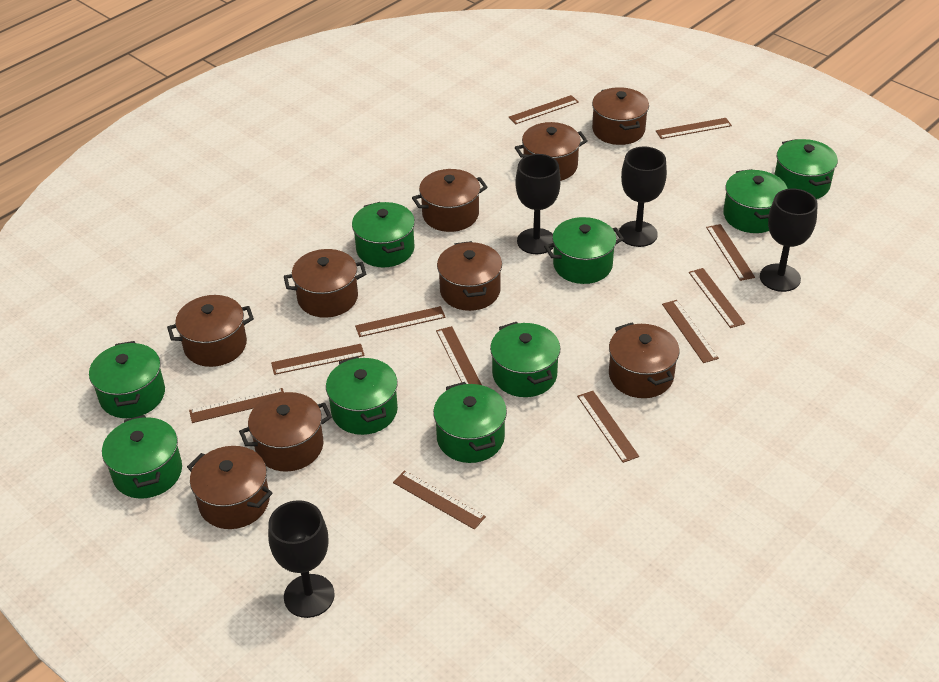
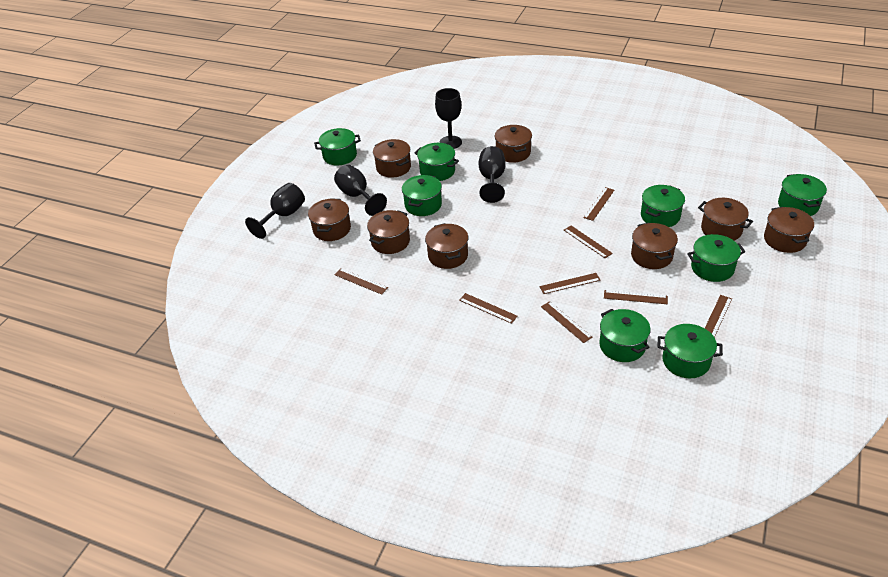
brown pot: 9 -> 8
brown ruler: 11 -> 8
green pot: 9 -> 8

